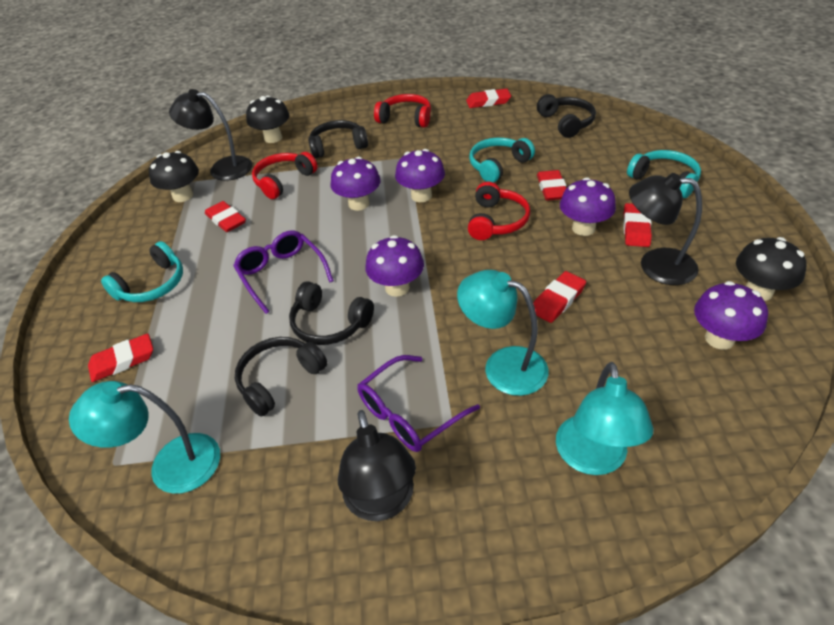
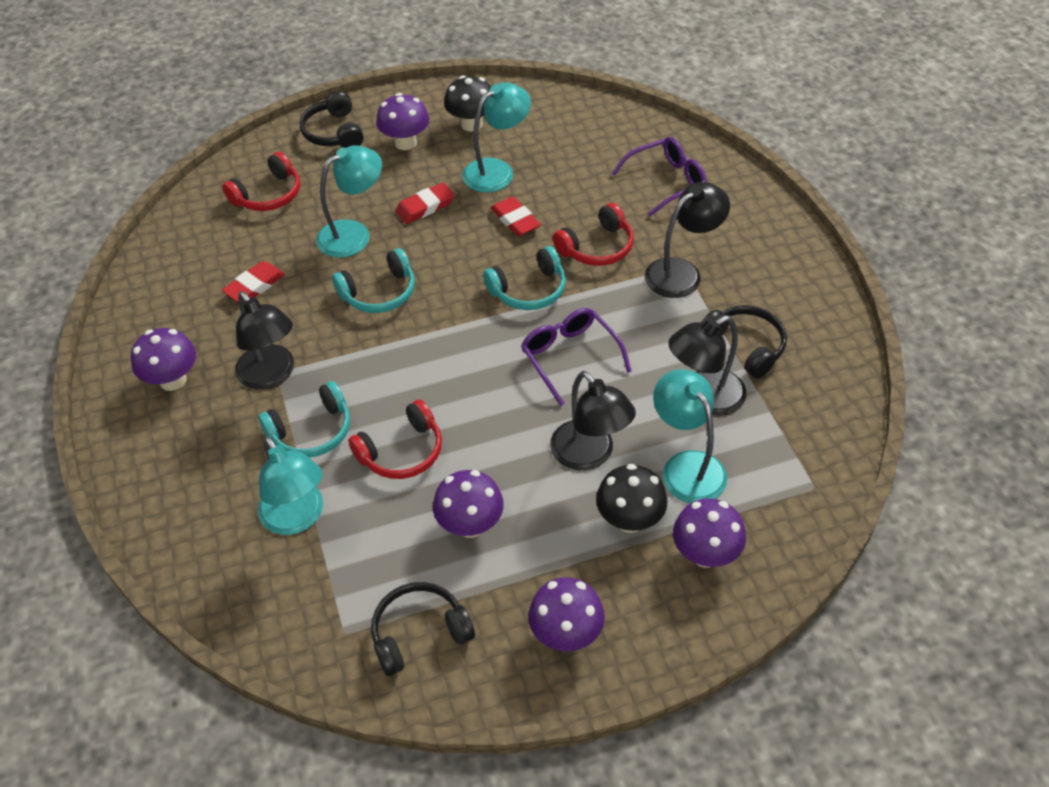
black headphones: 4 -> 3
black lamp: 3 -> 4
black mushroom: 3 -> 2
red eraser: 6 -> 3
turquoise lamp: 3 -> 4

